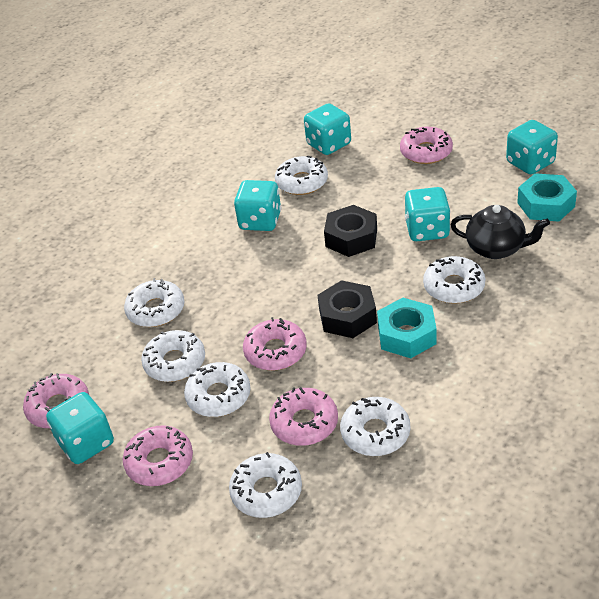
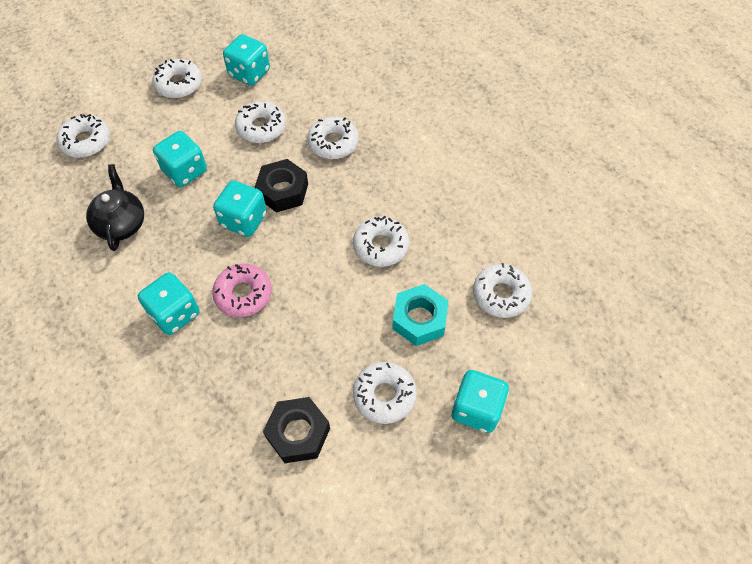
pink donut: 5 -> 1
turquoise nut: 2 -> 1

